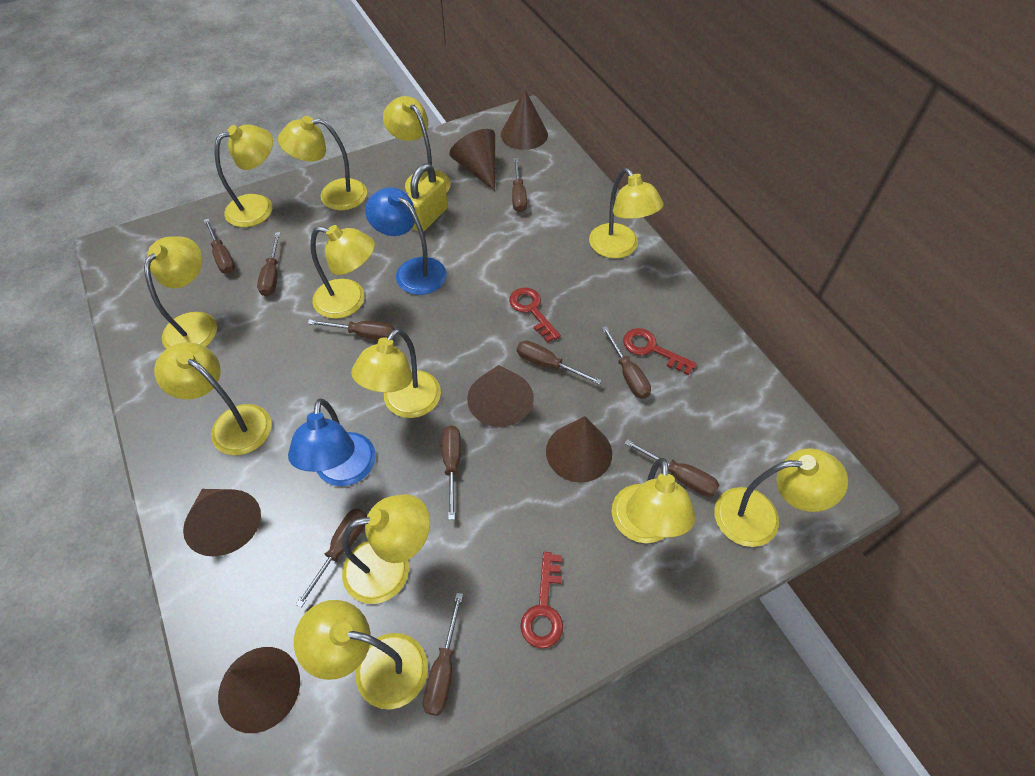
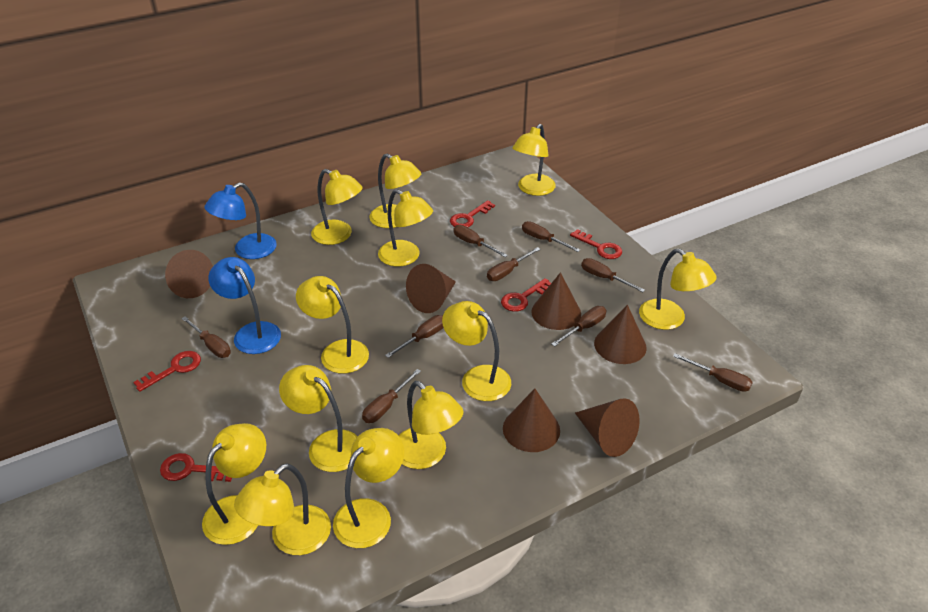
brown screwdriver: 10 -> 9
red key: 3 -> 5
yellow padlock: 1 -> 0

